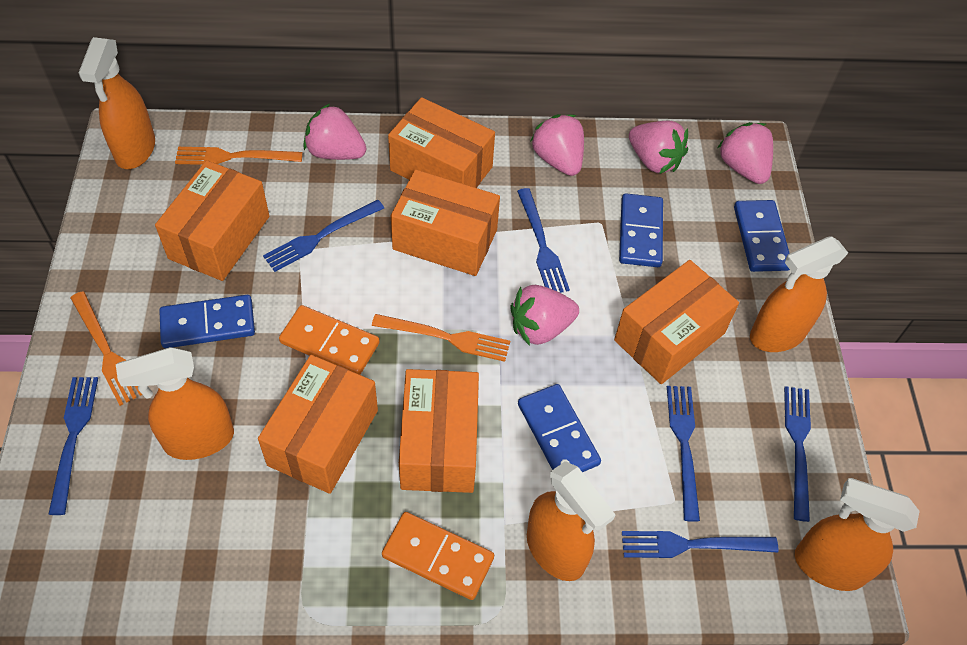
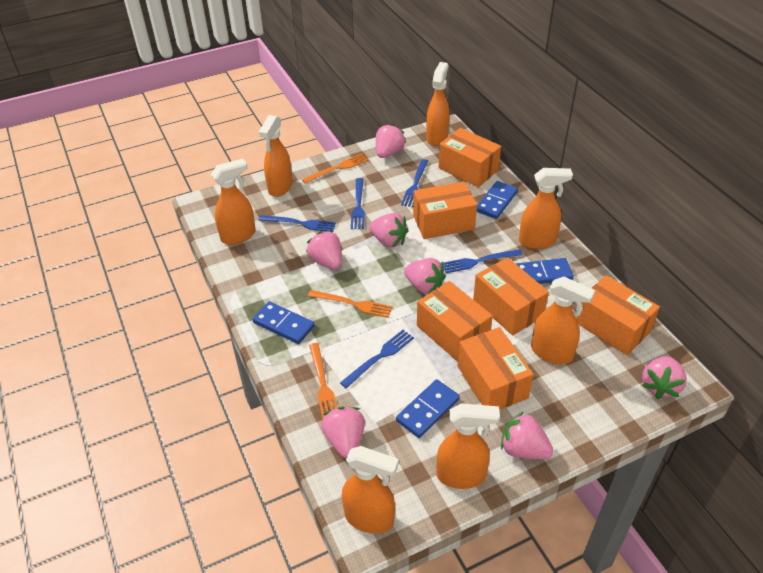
blue fork: 6 -> 5
orange domino: 2 -> 0
orange spray bottle: 5 -> 7
pink strawberry: 5 -> 7

